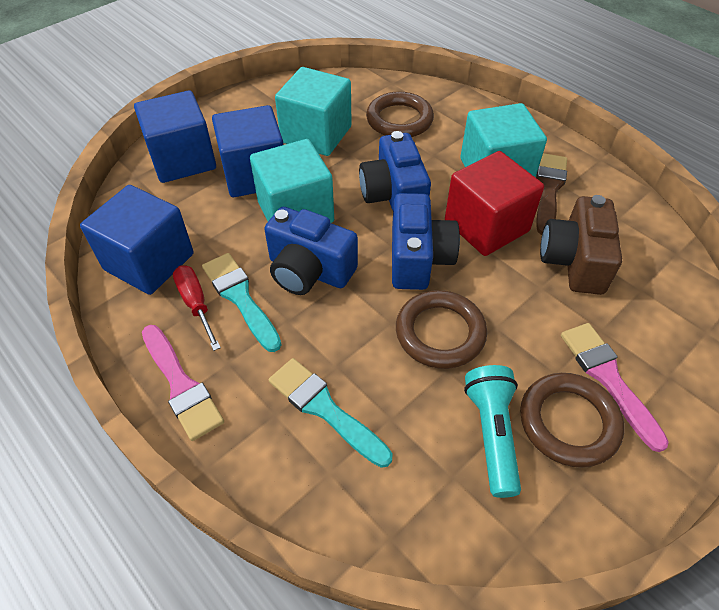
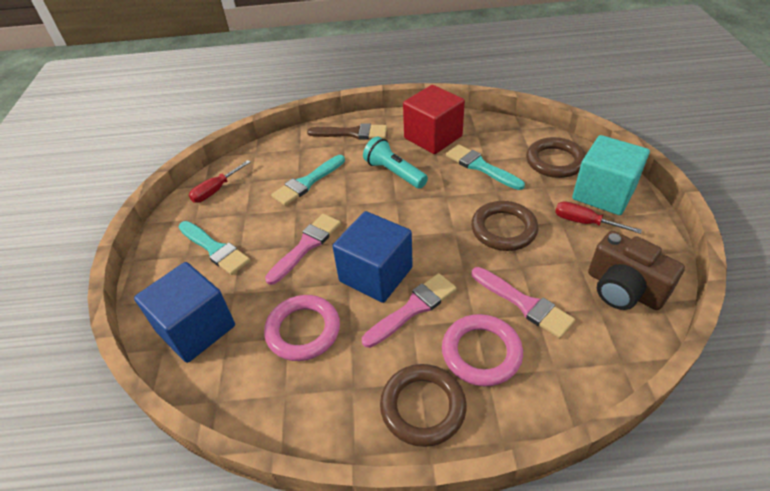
blue camera: 3 -> 0
blue cube: 3 -> 2
pink brush: 2 -> 3
pink ring: 0 -> 2
red screwdriver: 1 -> 2
turquoise brush: 2 -> 3
turquoise cube: 3 -> 1

